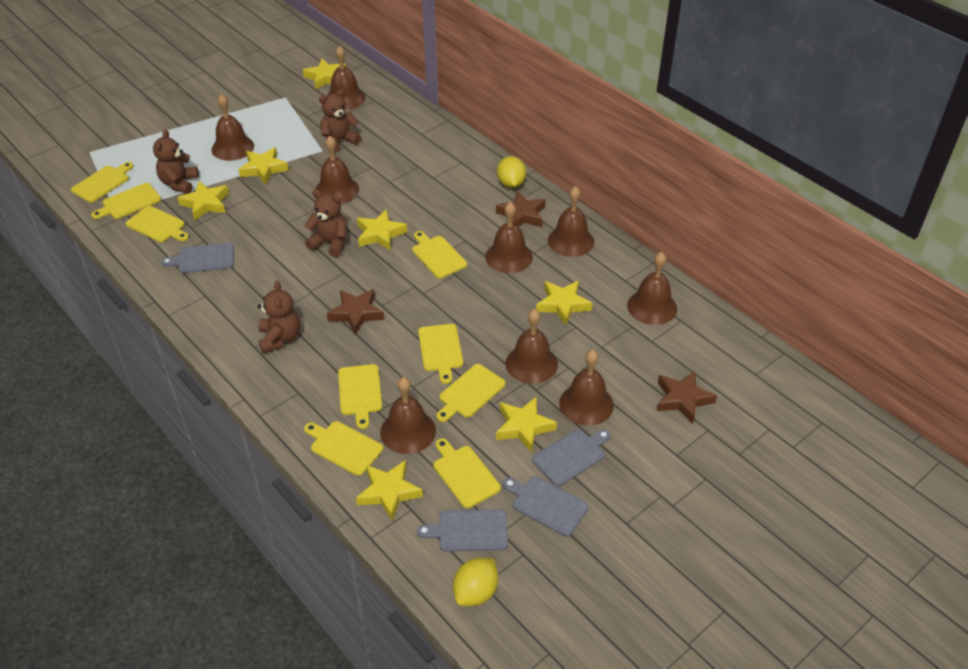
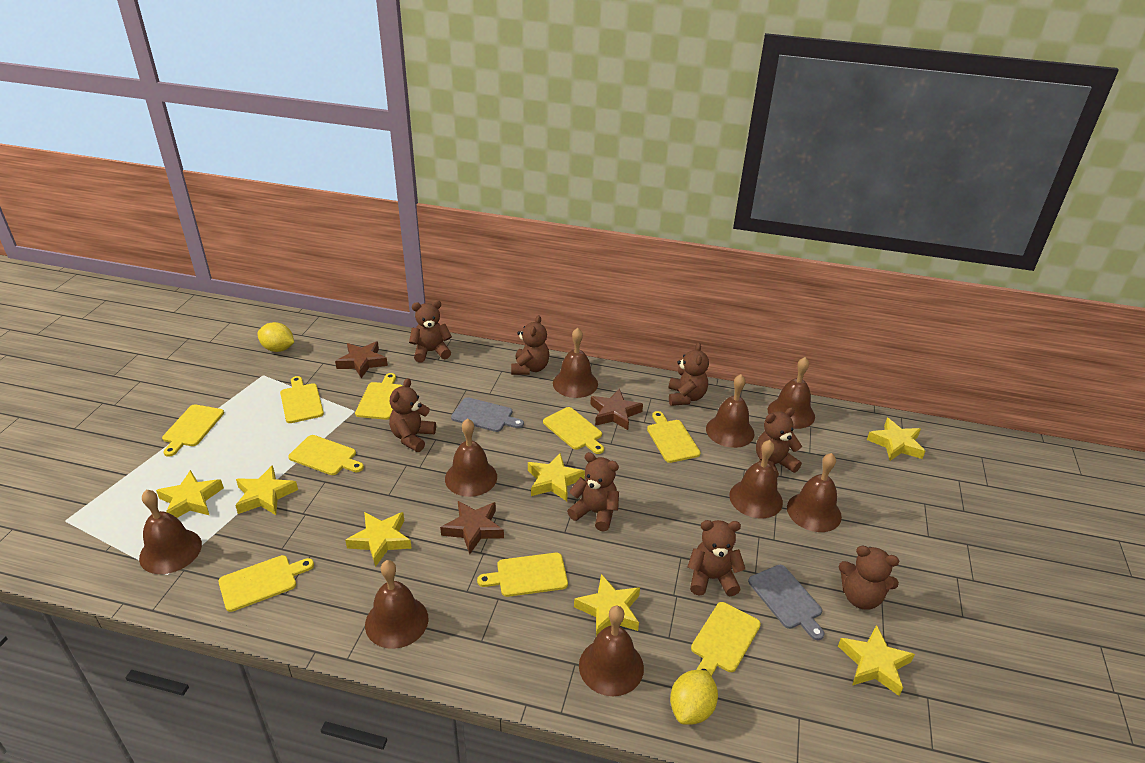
brown teddy bear: 4 -> 8
grey cutting board: 4 -> 2

